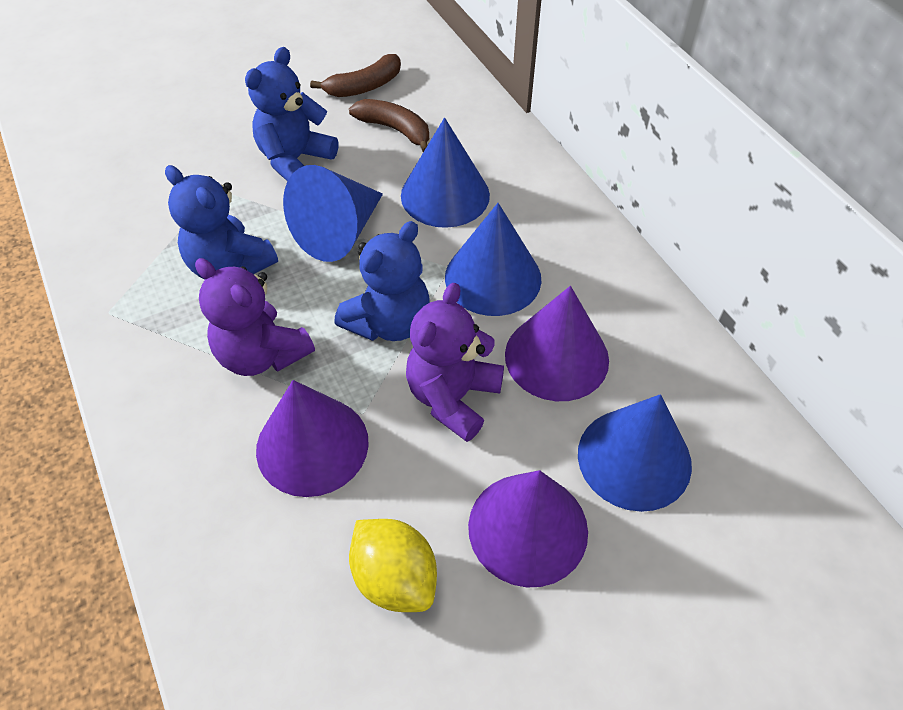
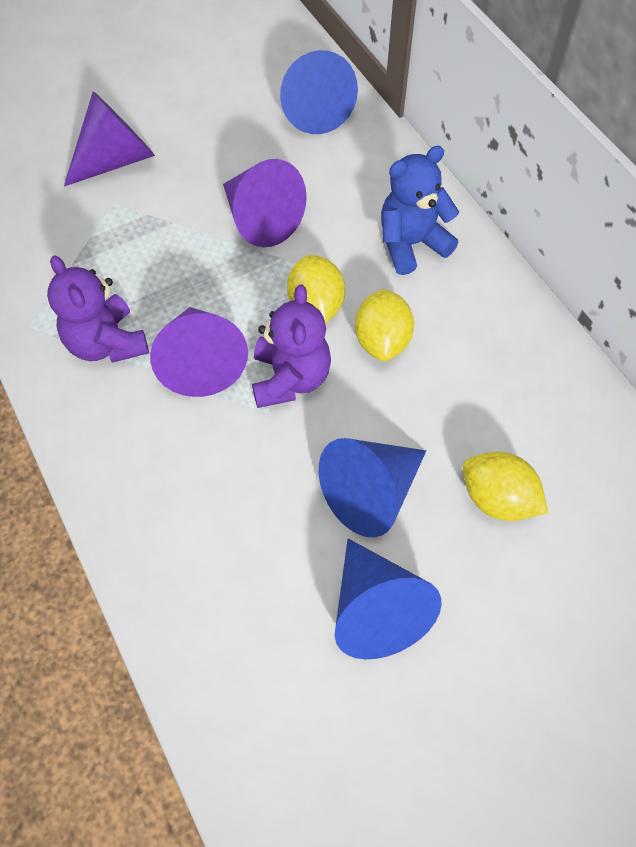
blue cone: 4 -> 3
blue teddy bear: 3 -> 1
brown banana: 2 -> 0
yellow lemon: 1 -> 3

